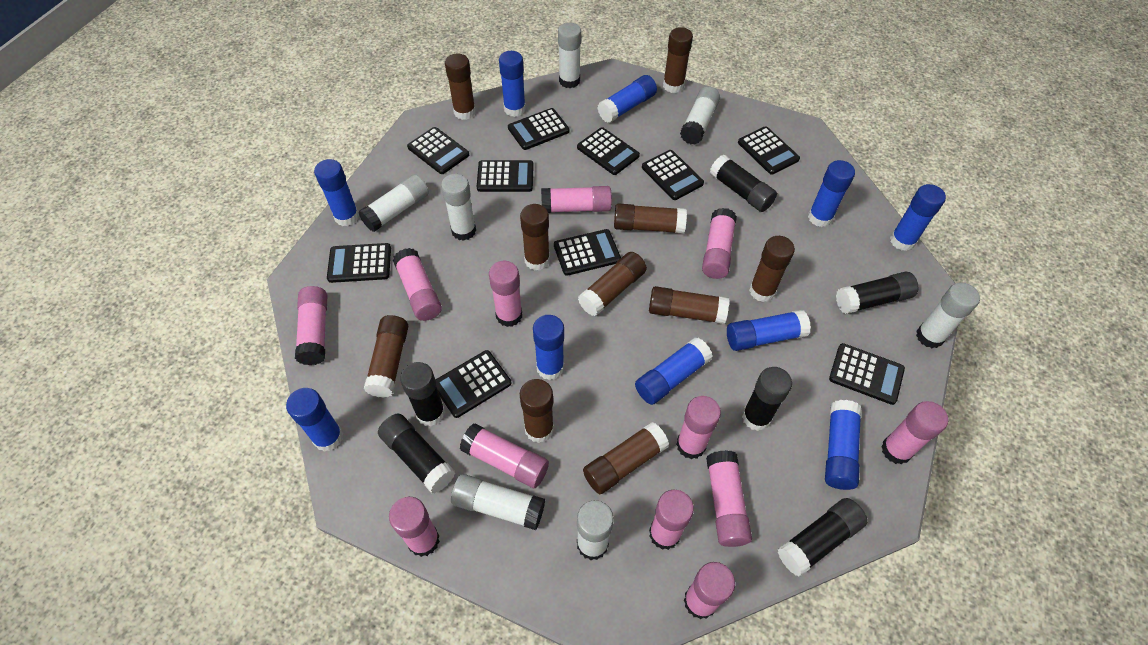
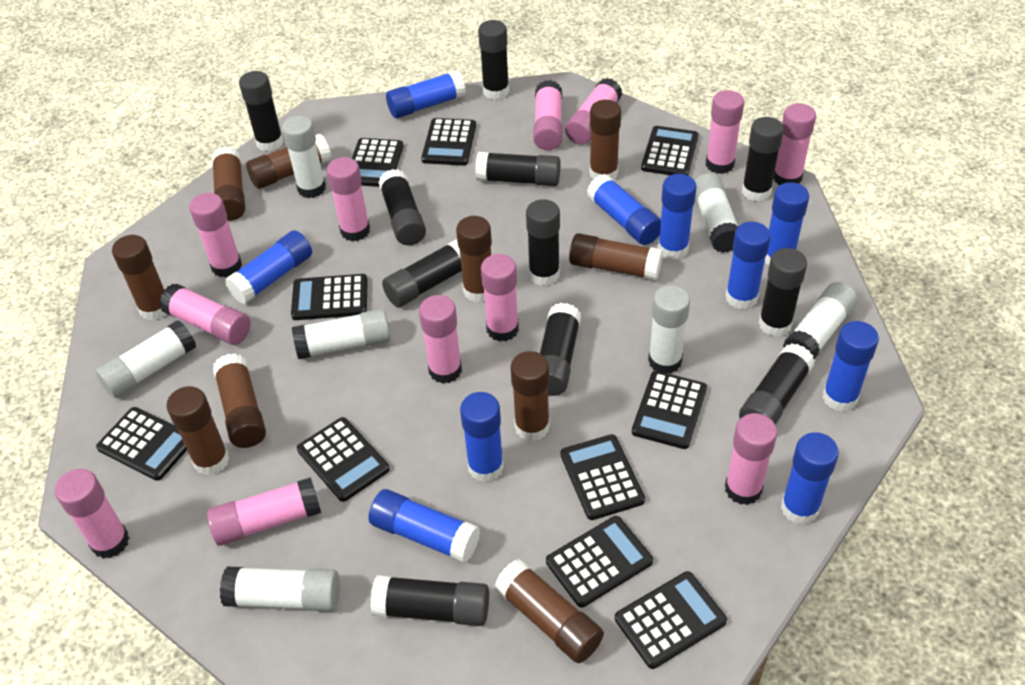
black glue stick: 6 -> 11

